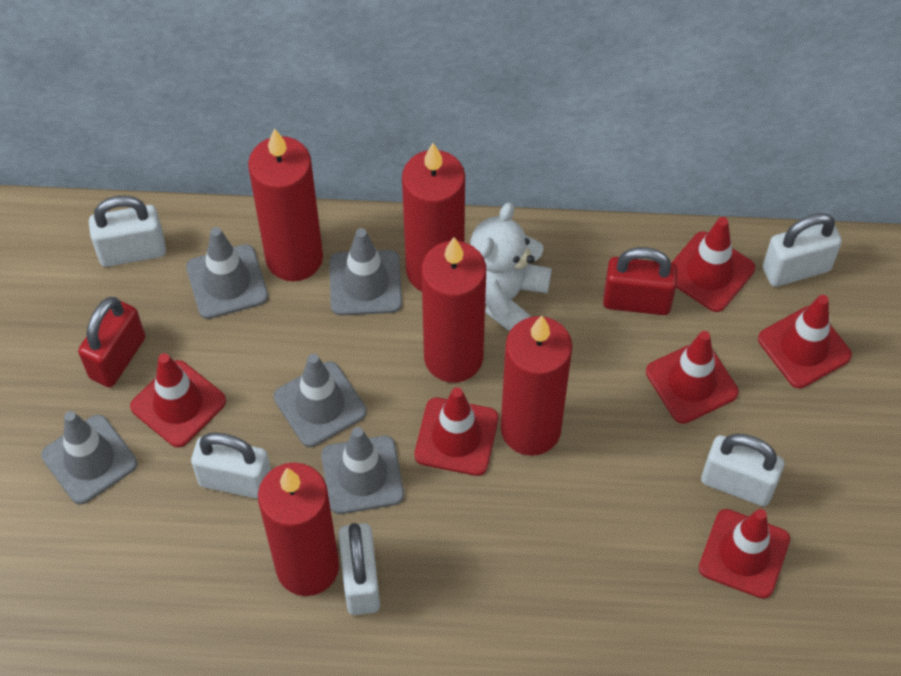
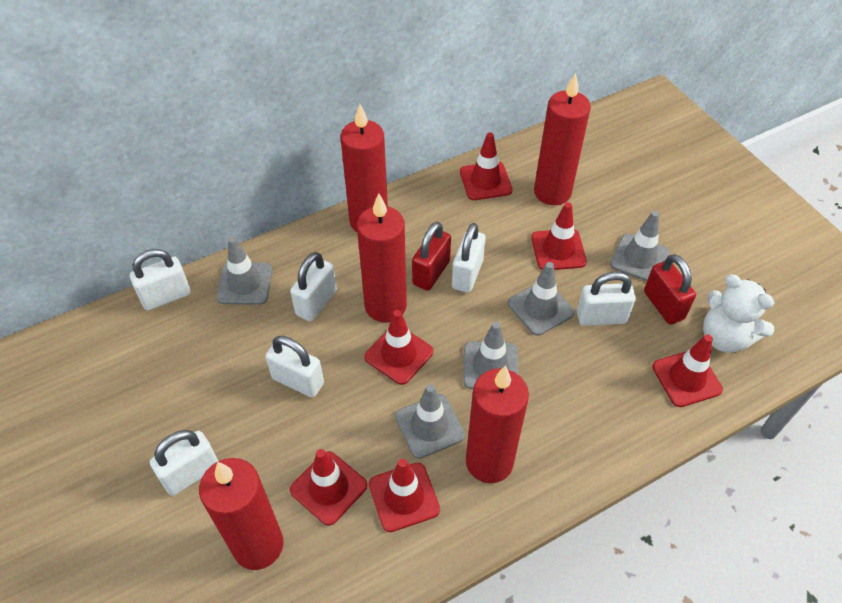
white padlock: 5 -> 6

